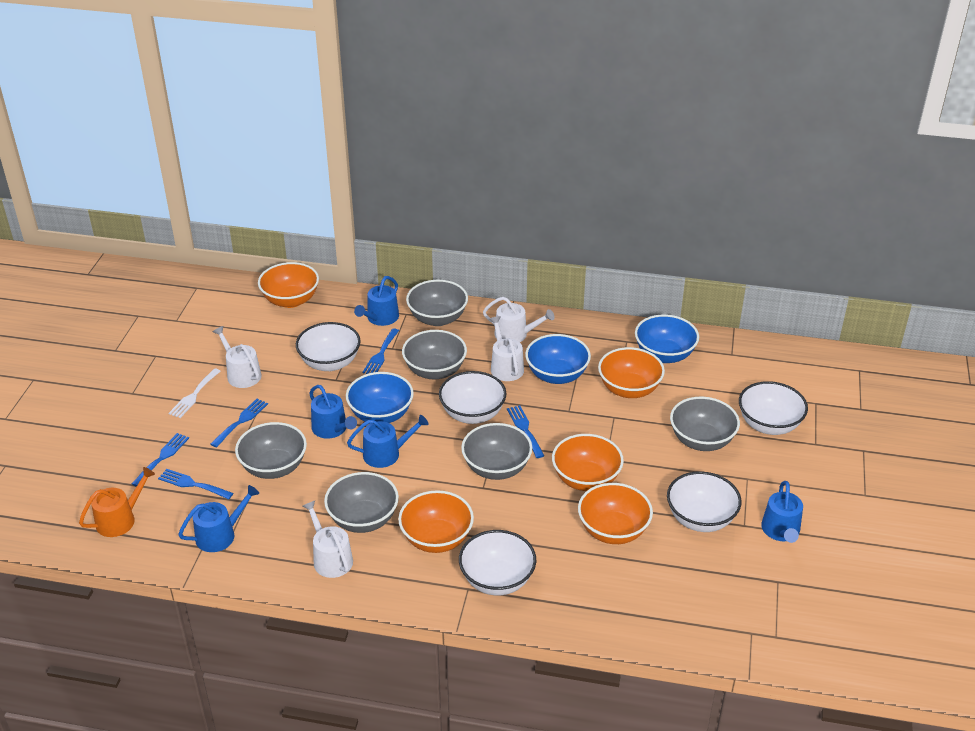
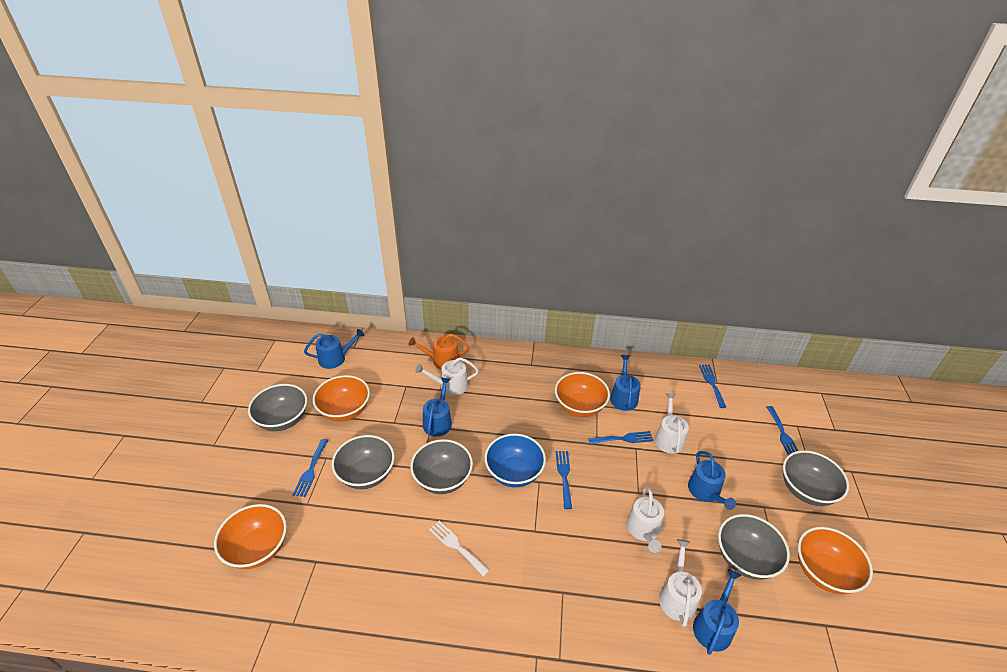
blue bowl: 3 -> 1
grey bowl: 6 -> 5
orange bowl: 5 -> 4
white bowl: 5 -> 0

